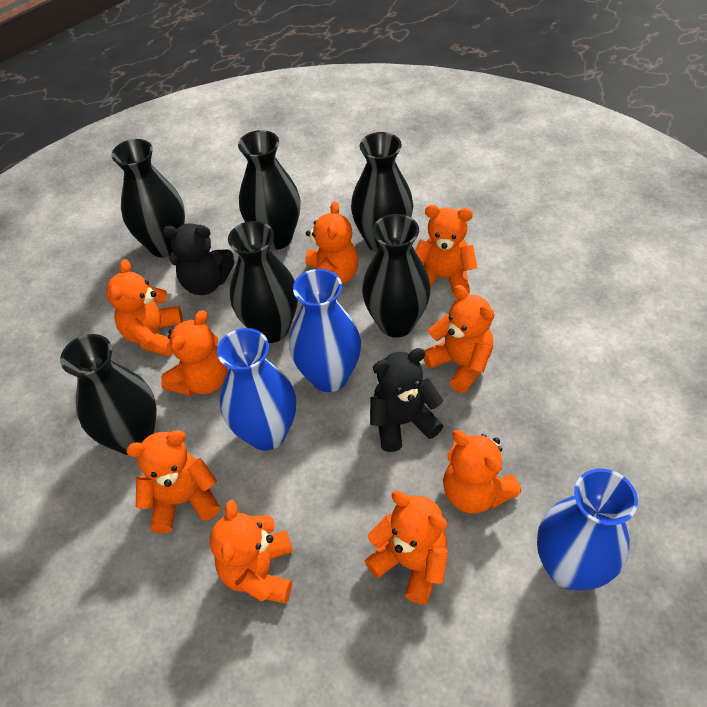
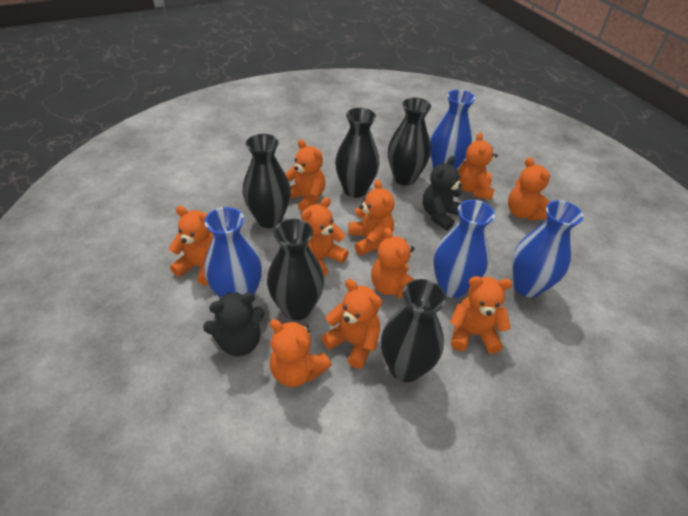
black vase: 6 -> 5
blue vase: 3 -> 4
orange teddy bear: 9 -> 10

